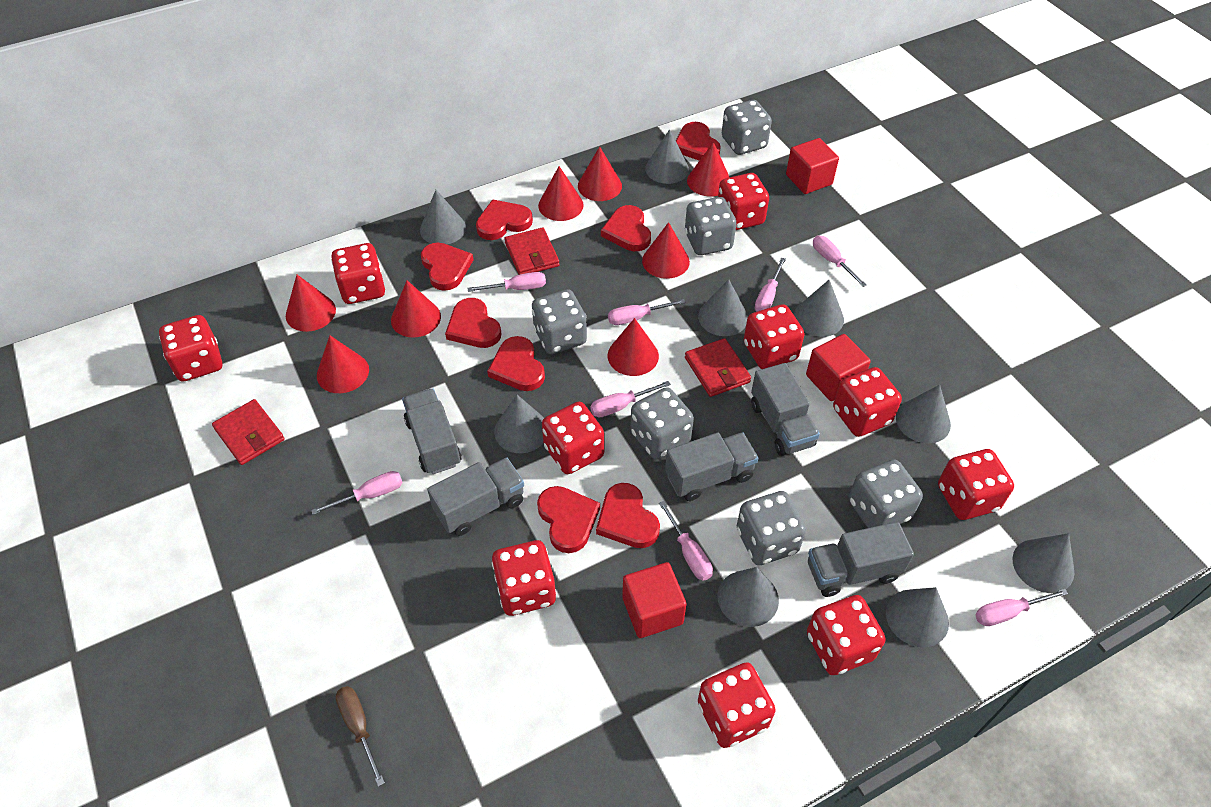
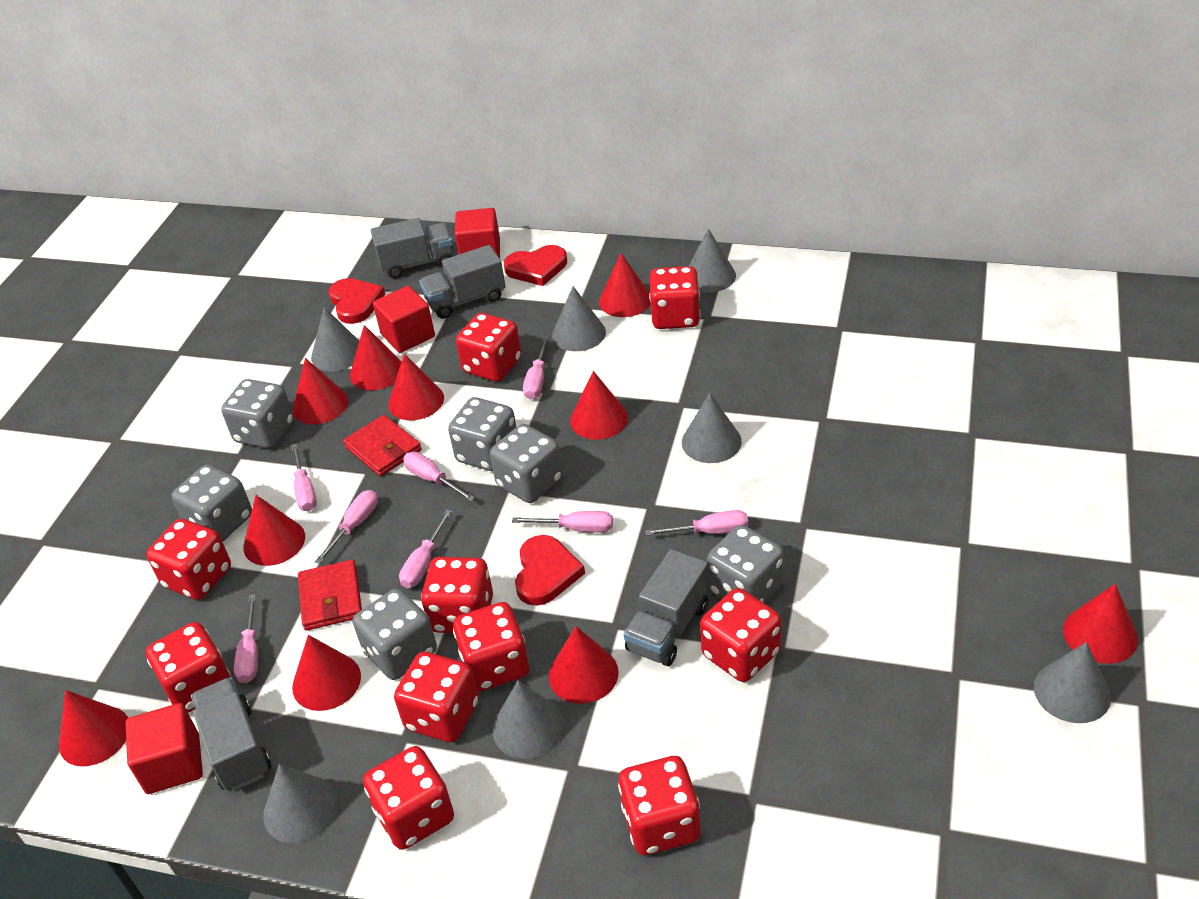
brown screwdriver: 1 -> 0
grey cone: 9 -> 7
grey truck: 5 -> 4
red cone: 8 -> 10
red heart: 8 -> 3
red wallet: 3 -> 2

